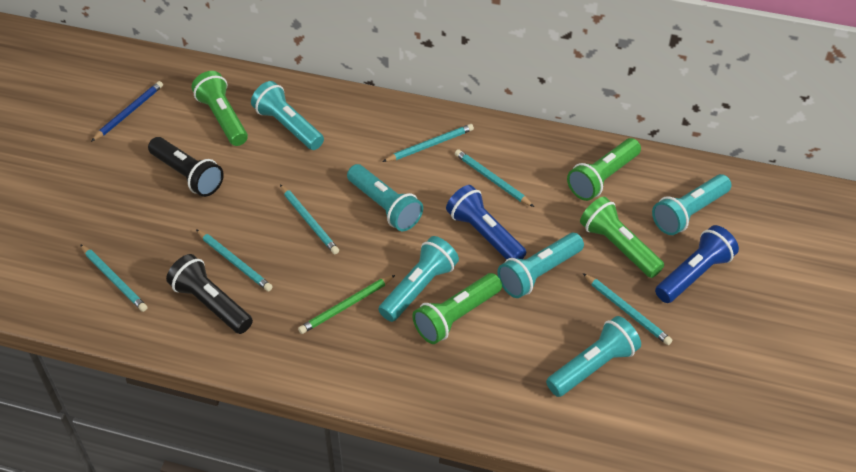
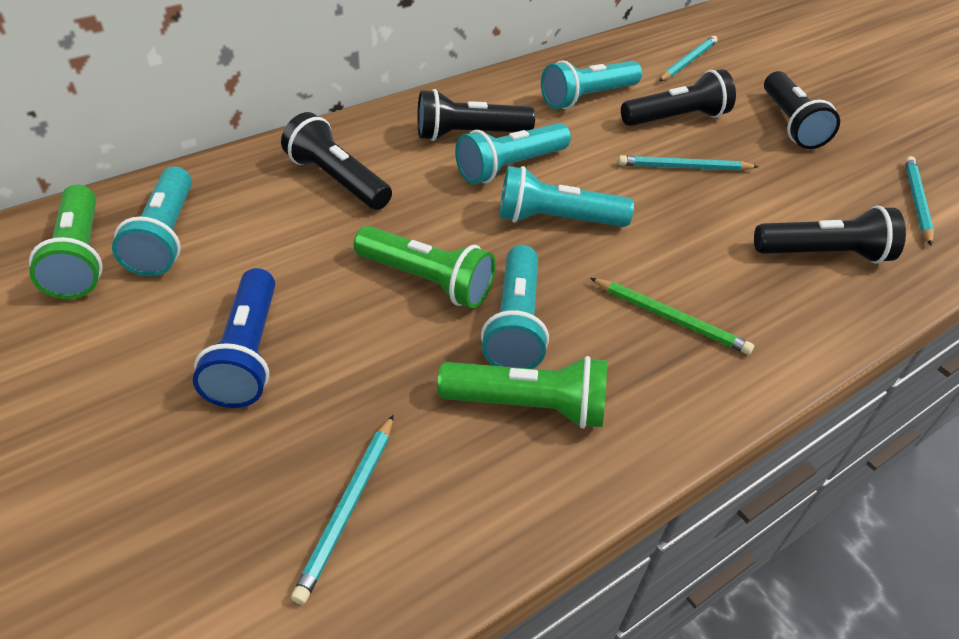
black flashlight: 2 -> 5
blue flashlight: 2 -> 1
blue pencil: 1 -> 0
green flashlight: 4 -> 3
turquoise flashlight: 6 -> 5
turquoise pencil: 6 -> 4

